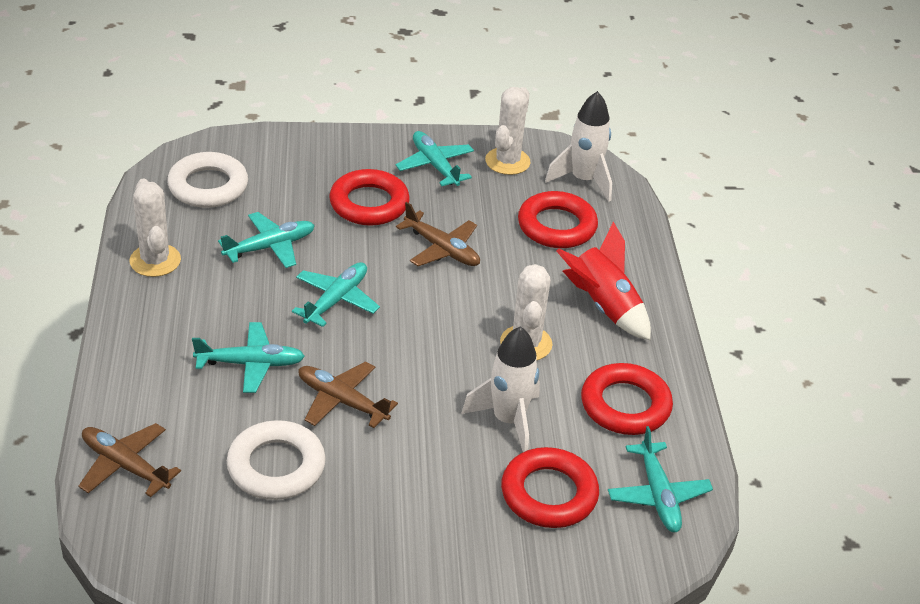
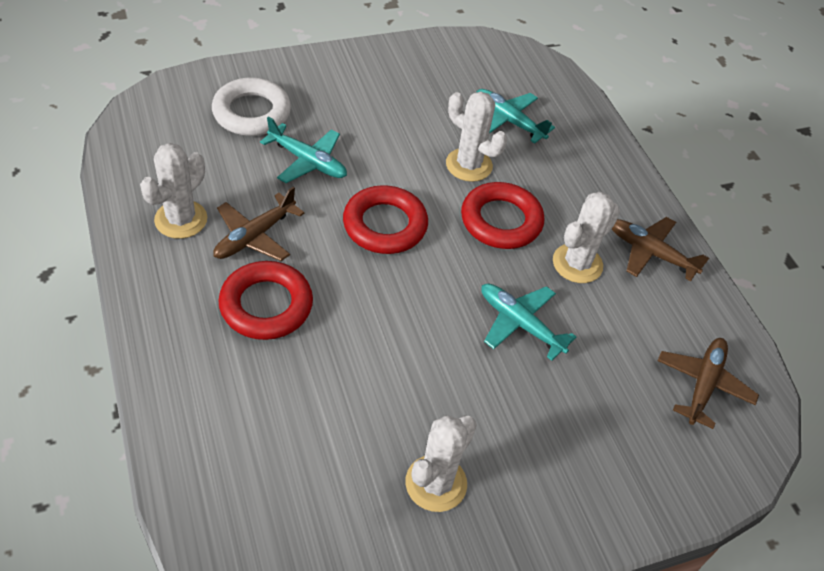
red ring: 4 -> 3
red rocket: 1 -> 0
turquoise plane: 5 -> 3
white cactus: 3 -> 4
white ring: 2 -> 1
white rocket: 2 -> 0

